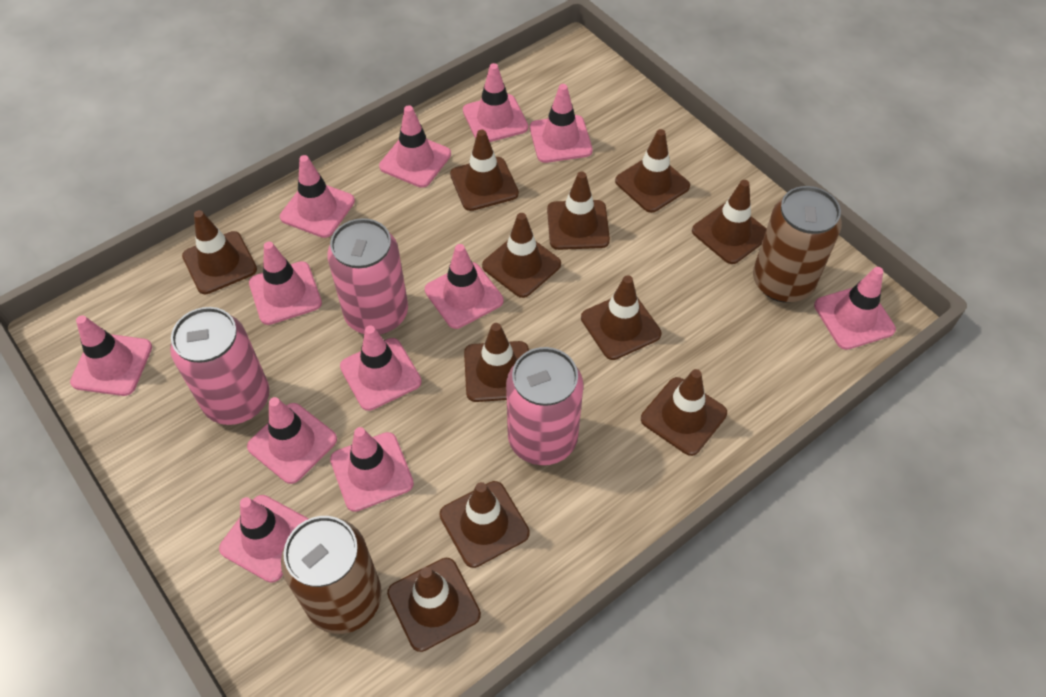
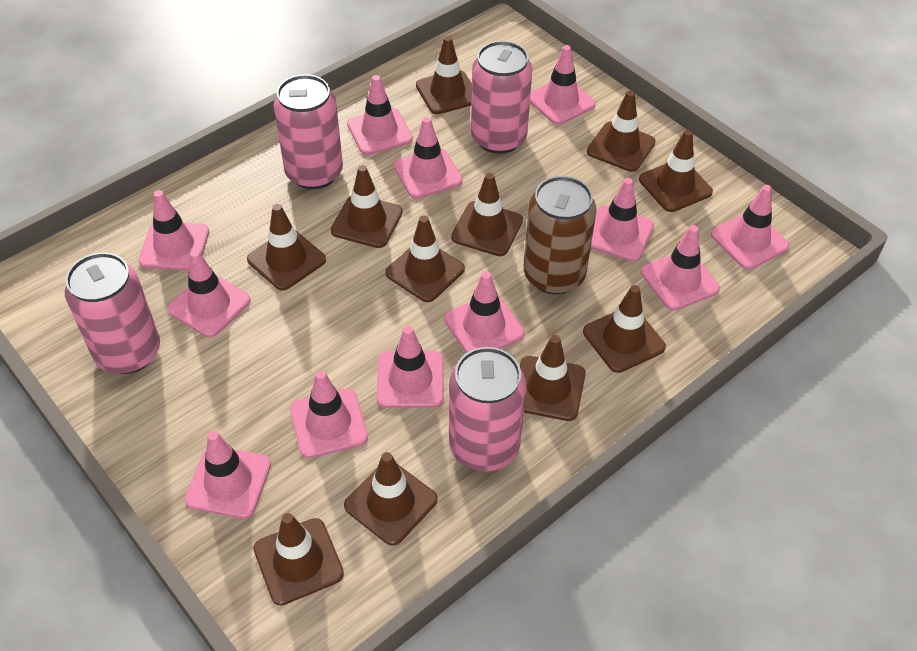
brown can: 2 -> 1
pink can: 3 -> 4

